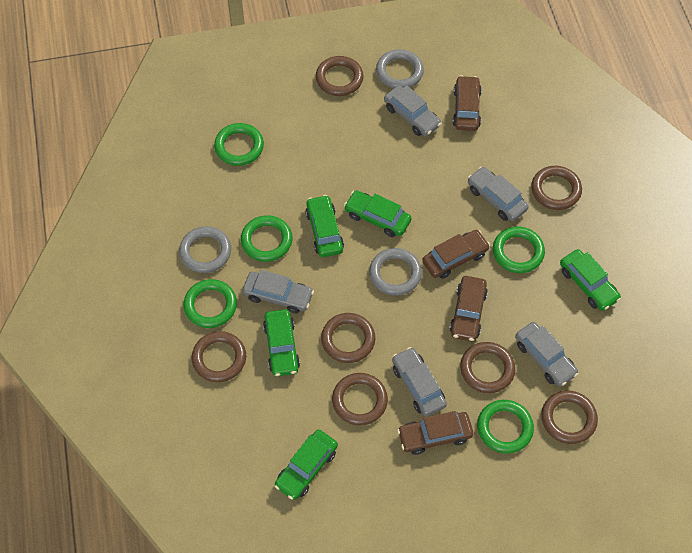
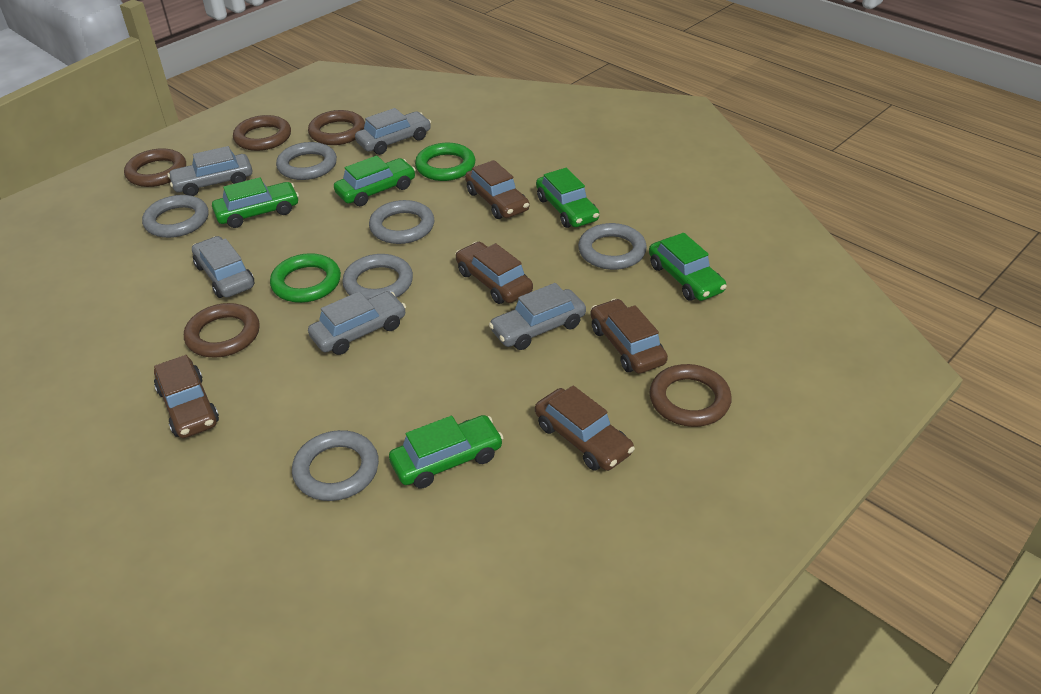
brown car: 4 -> 5
brown ring: 7 -> 5
green ring: 5 -> 2
grey ring: 3 -> 6

